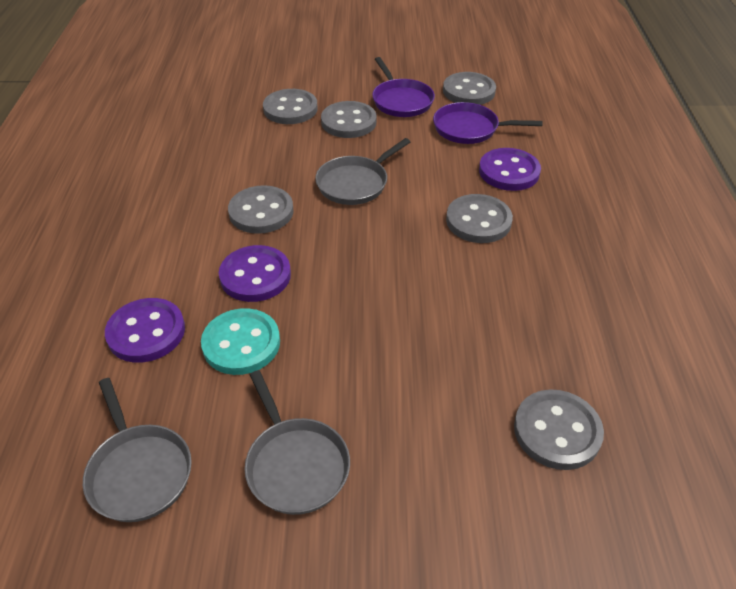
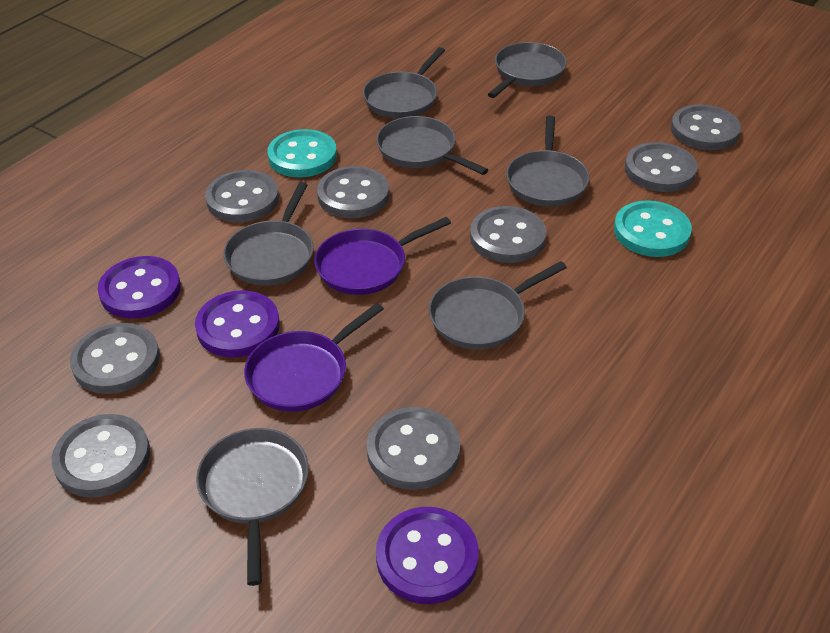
grey button: 6 -> 8
grey pan: 3 -> 7
turquoise button: 1 -> 2

